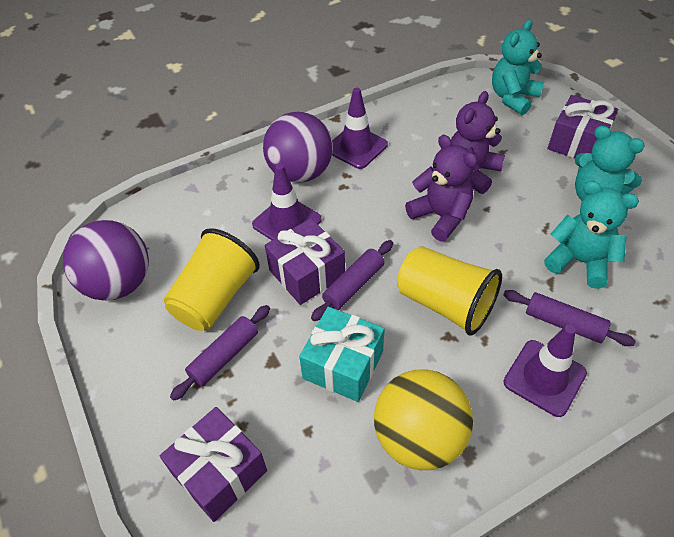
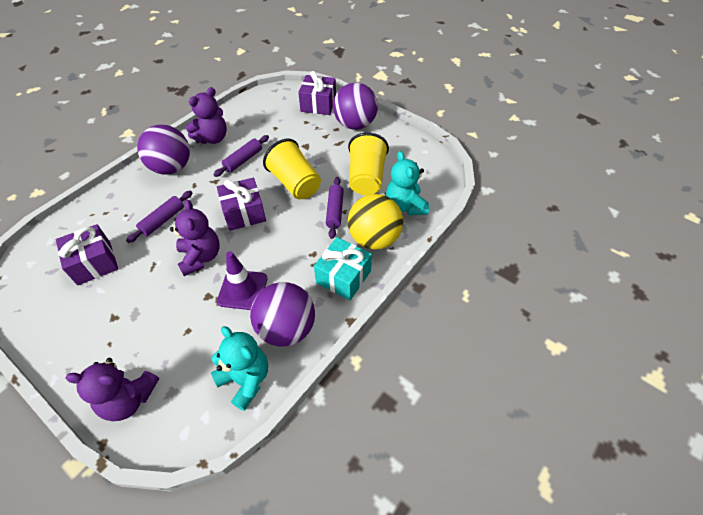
purple ball: 2 -> 3
purple teddy bear: 2 -> 3
purple traffic cone: 3 -> 1
turquoise teddy bear: 3 -> 2

